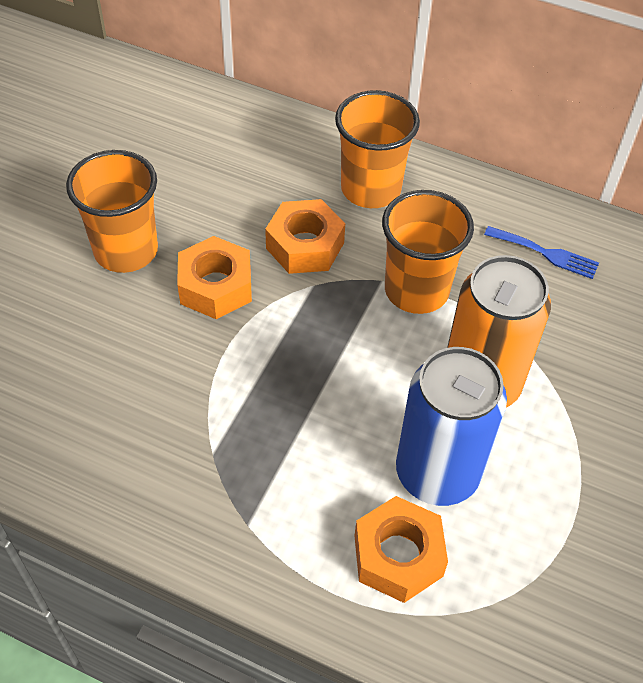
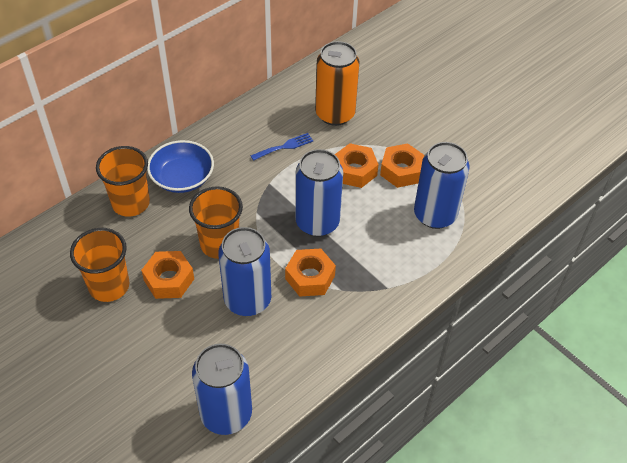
blue bowl: 0 -> 1
blue can: 1 -> 4
orange nut: 3 -> 4

